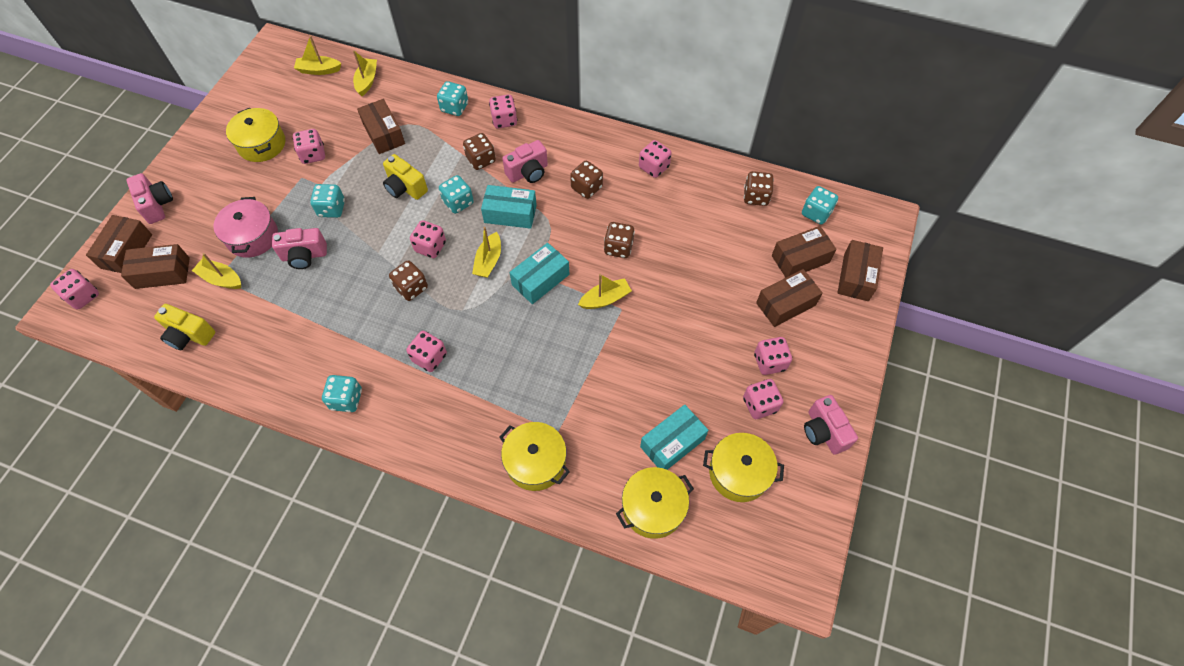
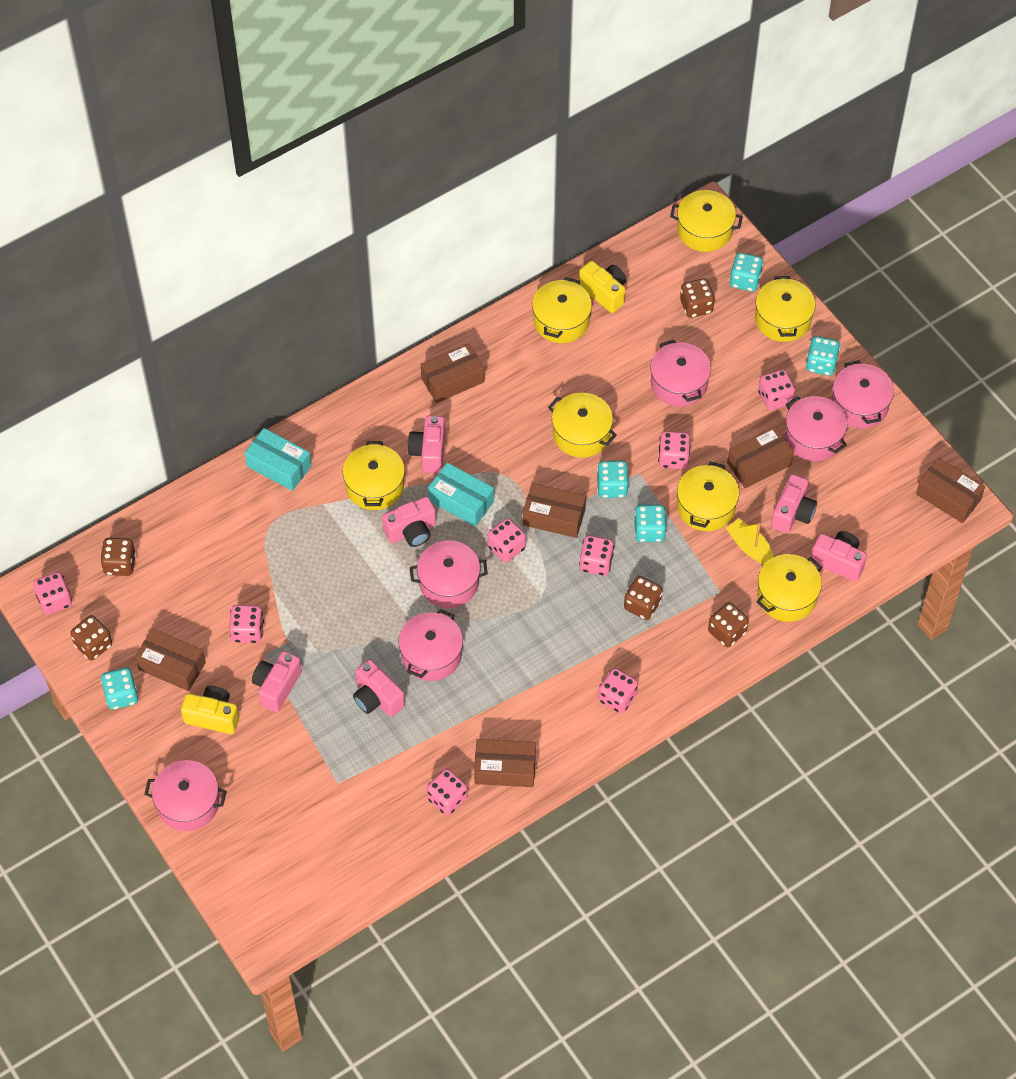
pink camera: 4 -> 6
pink pot: 1 -> 6
turquoise box: 3 -> 2
yellow boat: 5 -> 1
yellow pot: 4 -> 7

